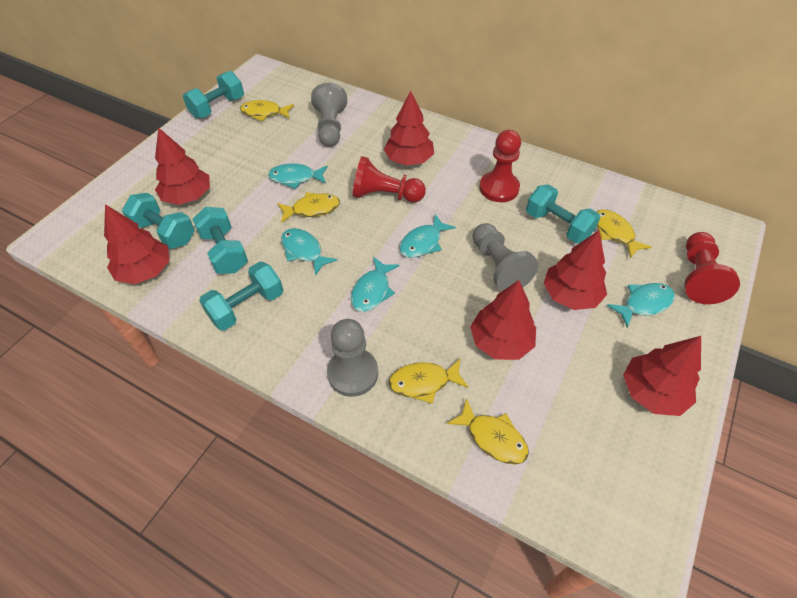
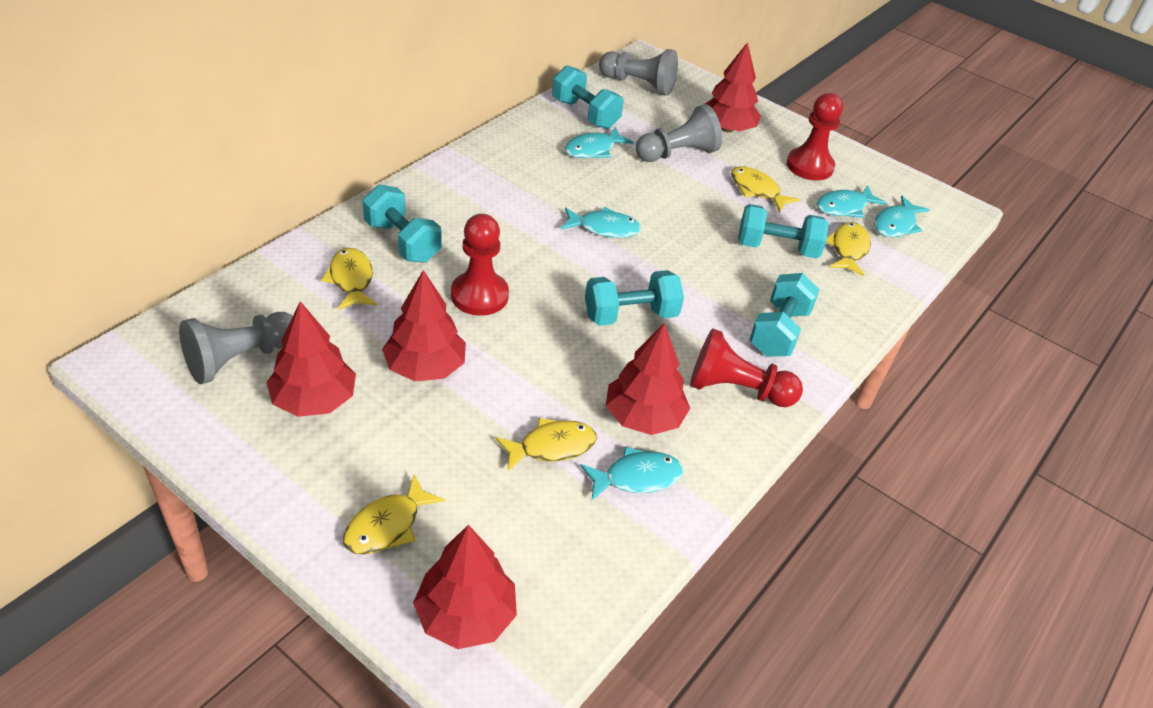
red tree: 6 -> 5

